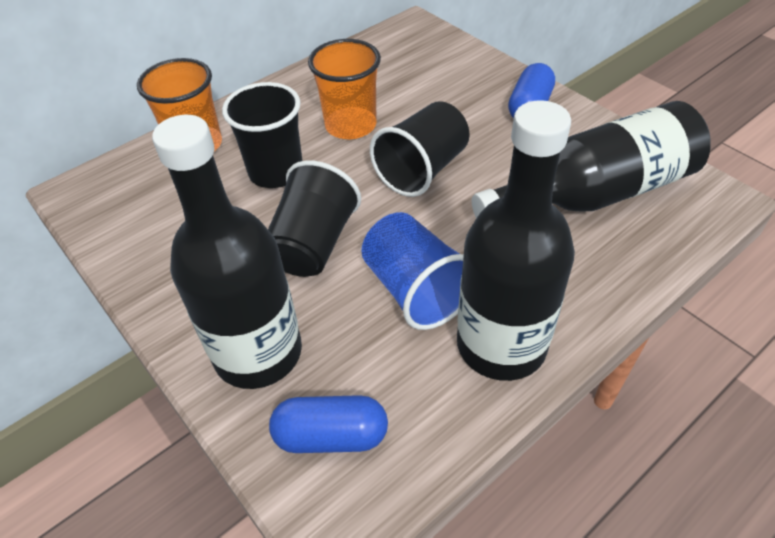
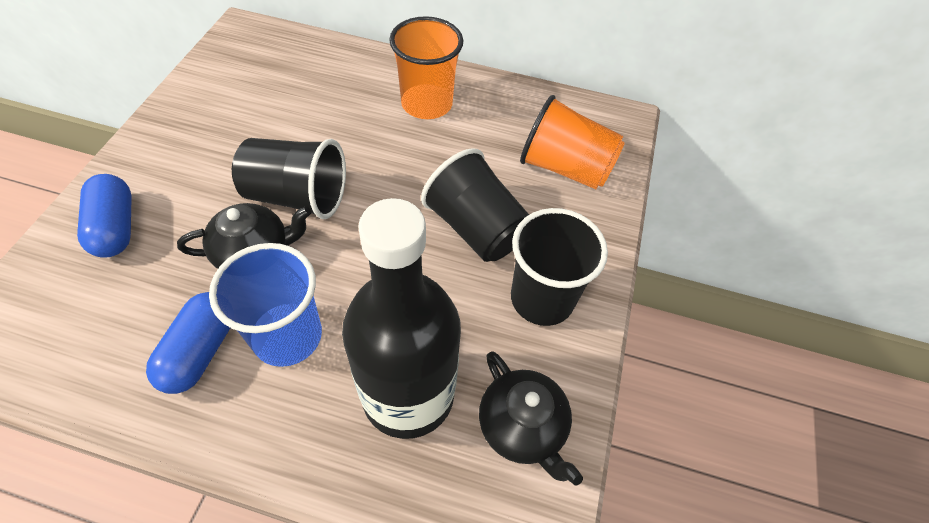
black bottle: 3 -> 1
black teapot: 0 -> 2

